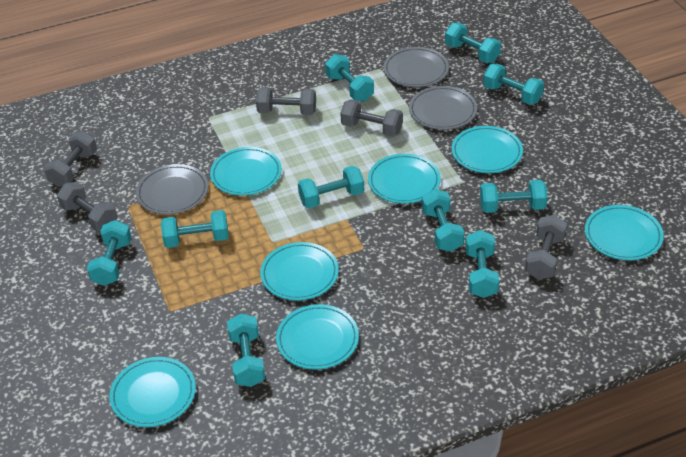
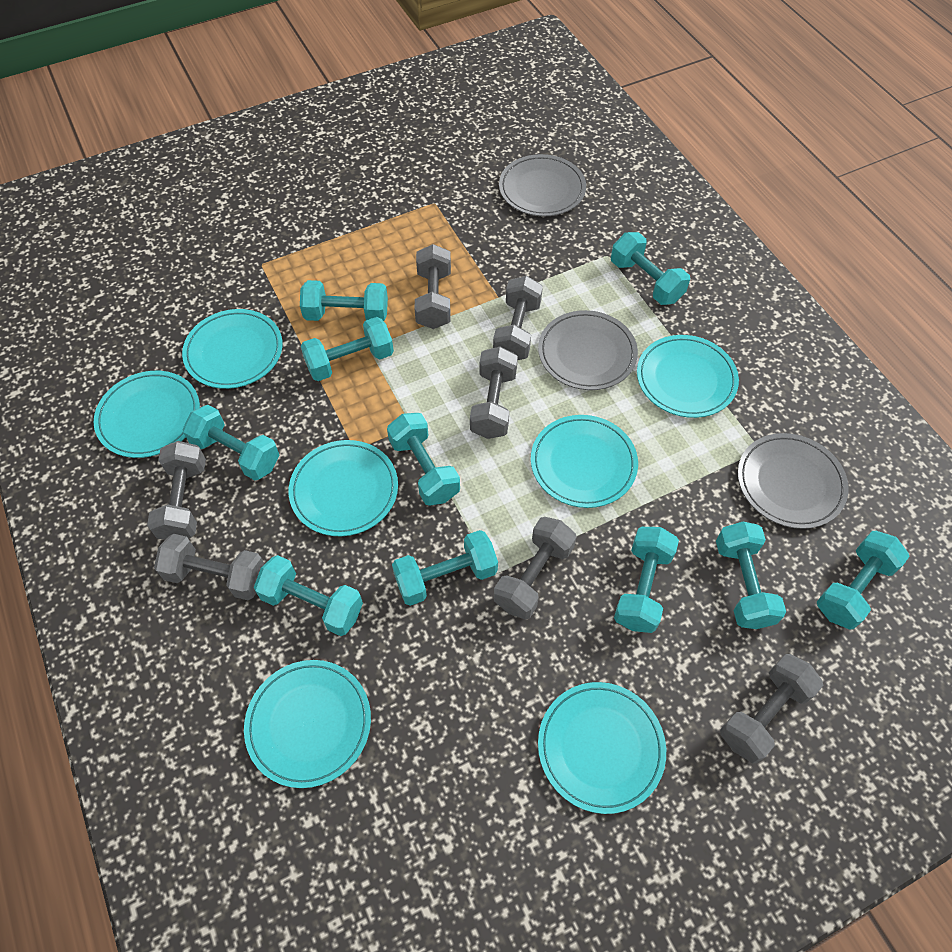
grey dumbbell: 5 -> 7

